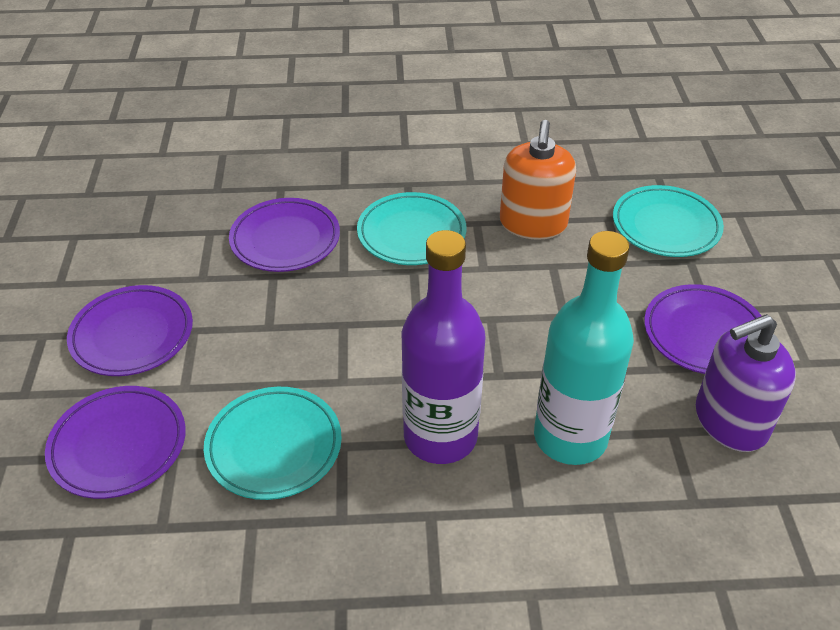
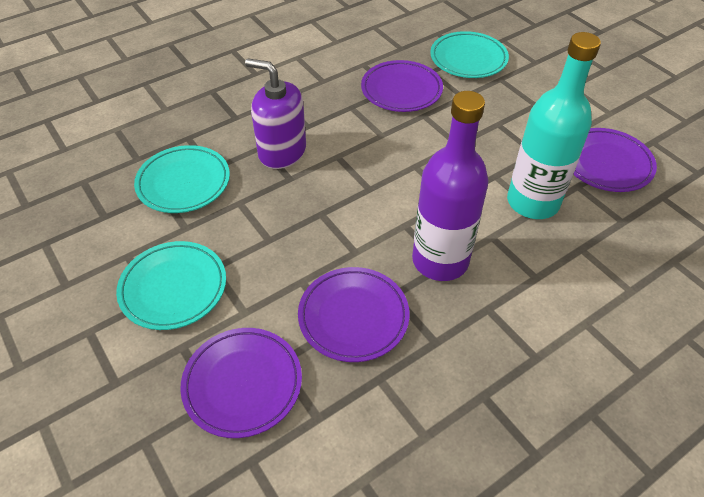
orange soap dispenser: 1 -> 0

